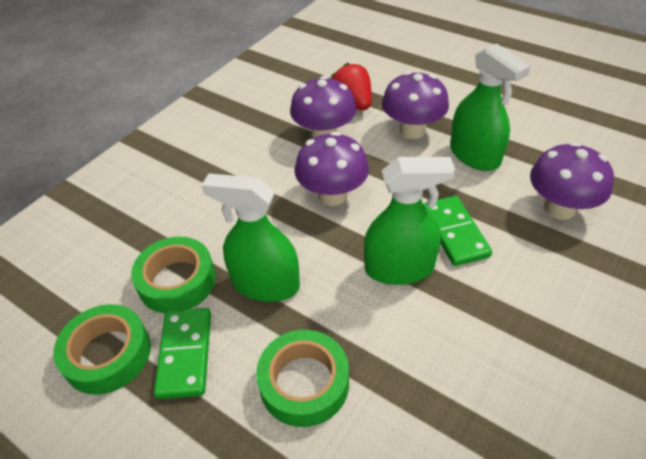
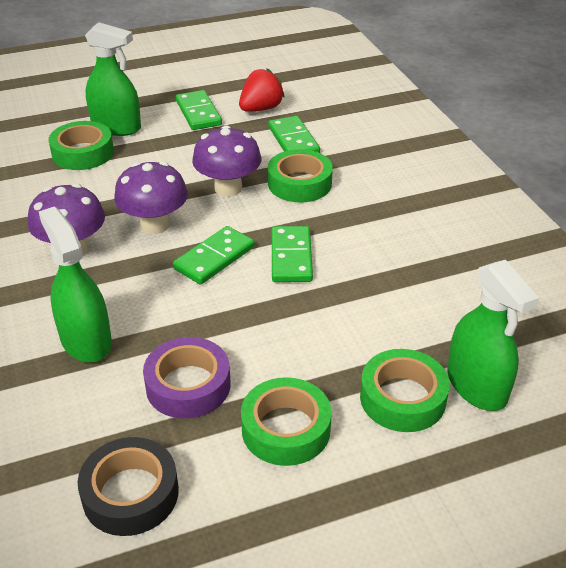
black tape: 0 -> 1
green domino: 2 -> 4
green tape: 3 -> 4
purple mushroom: 4 -> 3
purple tape: 0 -> 1

